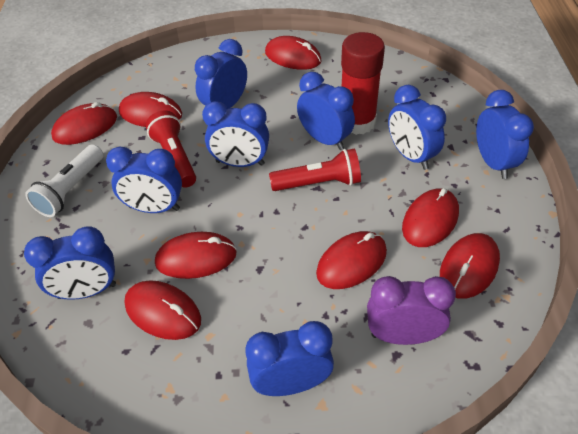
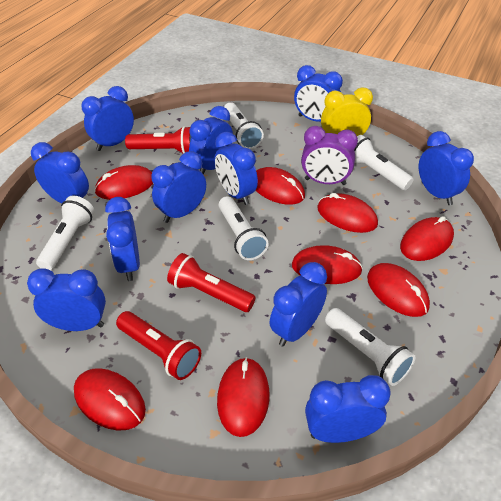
blue clock: 8 -> 11
red flashlight: 2 -> 3
red glue stick: 1 -> 0
white flashlight: 1 -> 5
yellow clock: 0 -> 1

